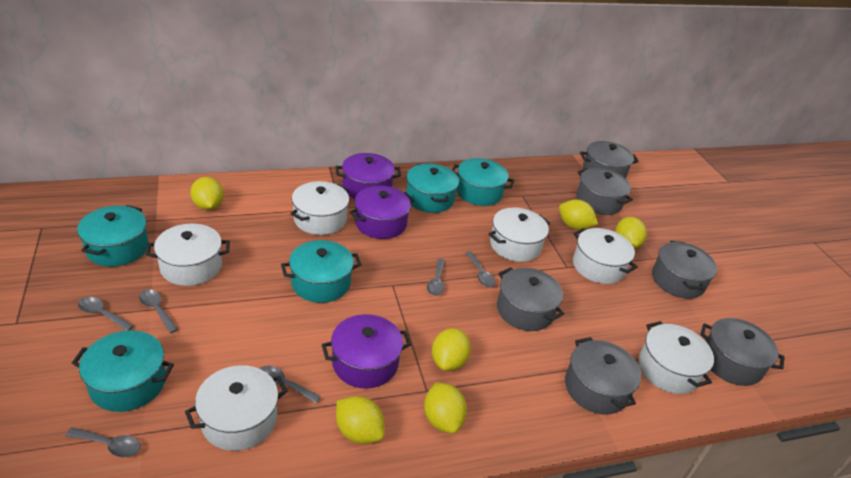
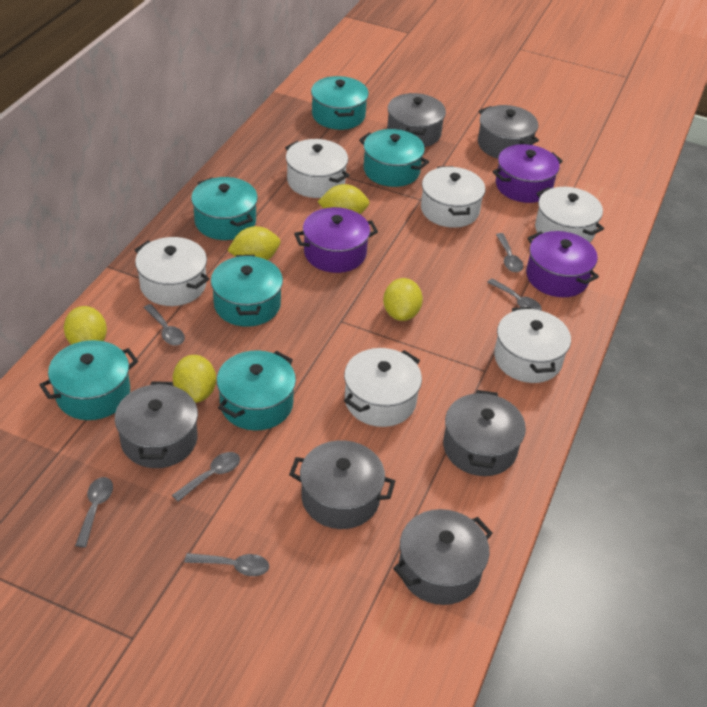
turquoise pot: 5 -> 6
yellow lemon: 6 -> 5

